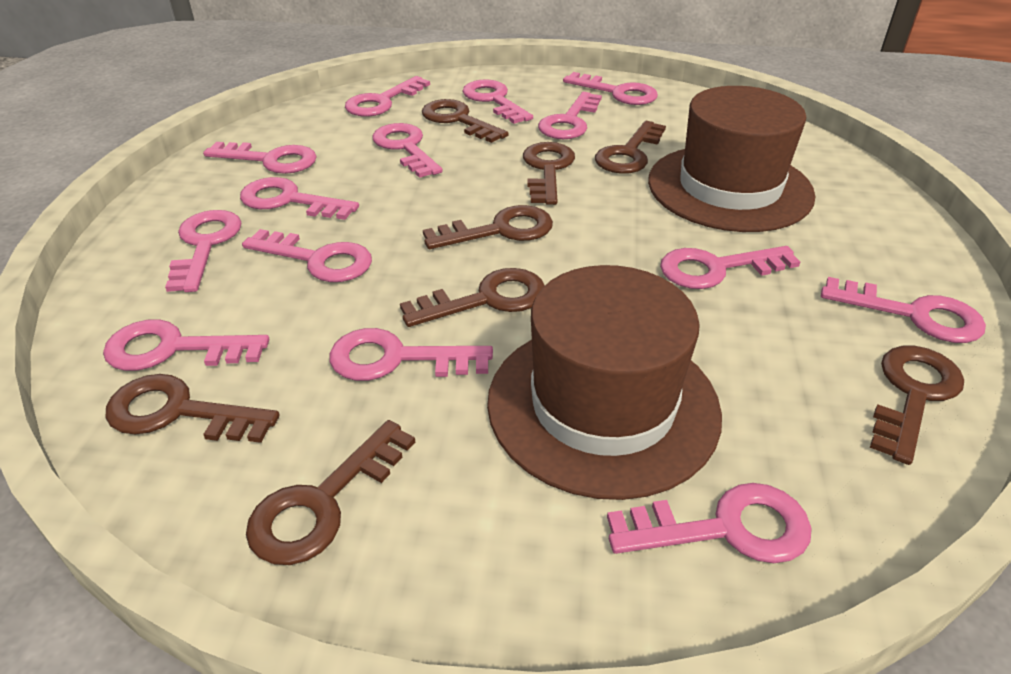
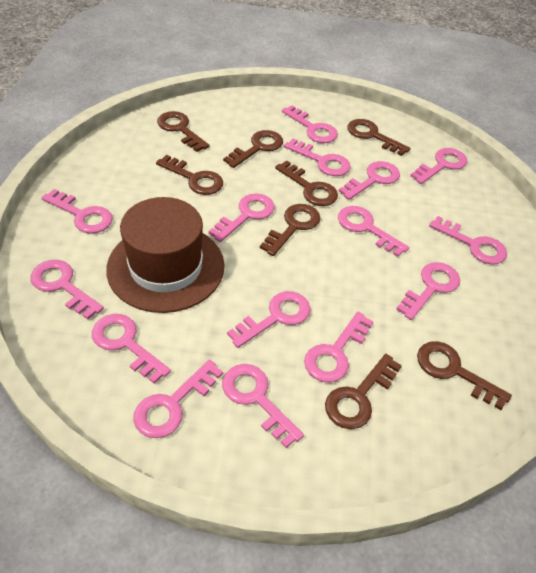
brown hat: 2 -> 1
pink key: 14 -> 15

